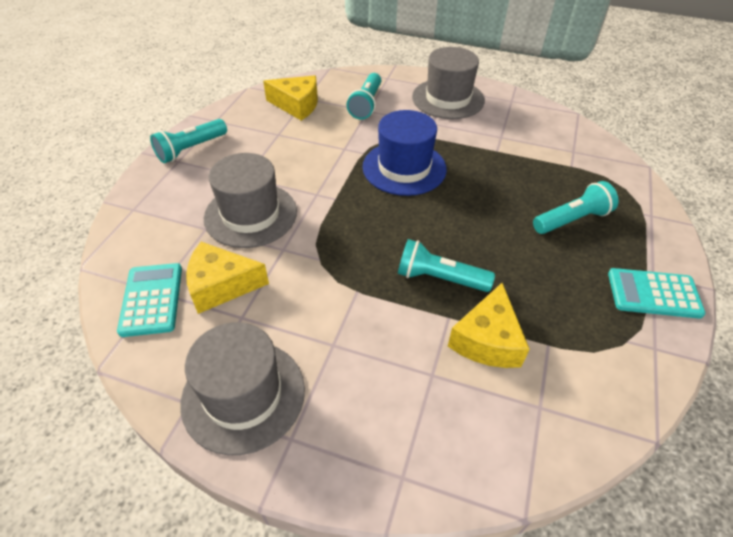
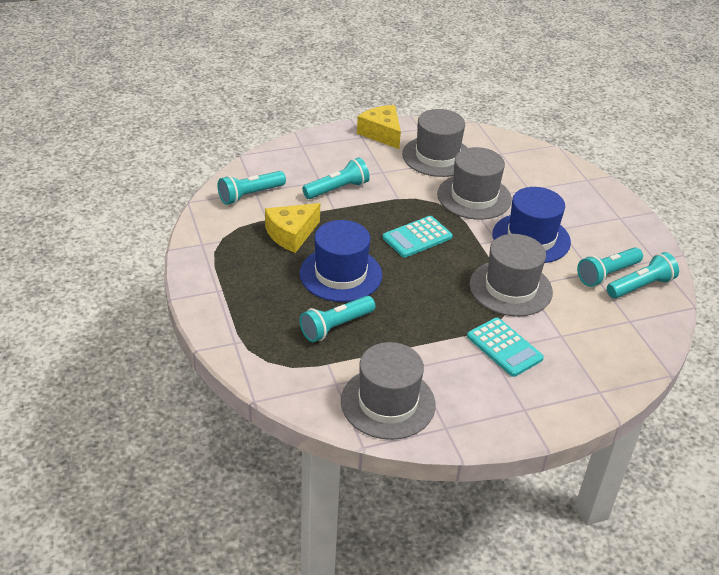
blue hat: 1 -> 2
grey hat: 3 -> 4
turquoise flashlight: 4 -> 5
yellow cheese: 3 -> 2

